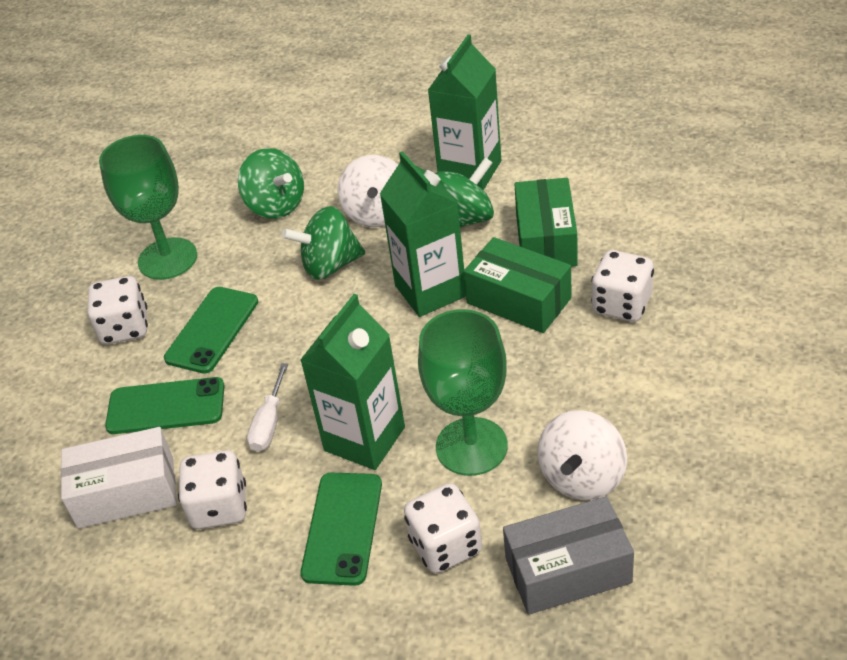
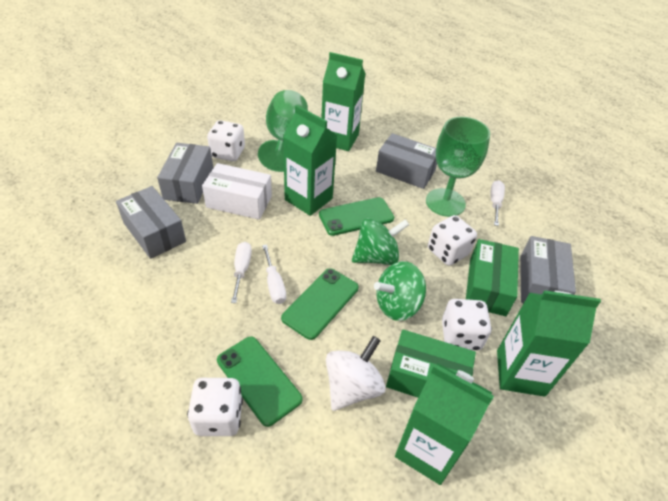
green carton: 3 -> 4
green spinning top: 3 -> 2
grey box: 1 -> 4
white screwdriver: 1 -> 3
white spinning top: 2 -> 1

